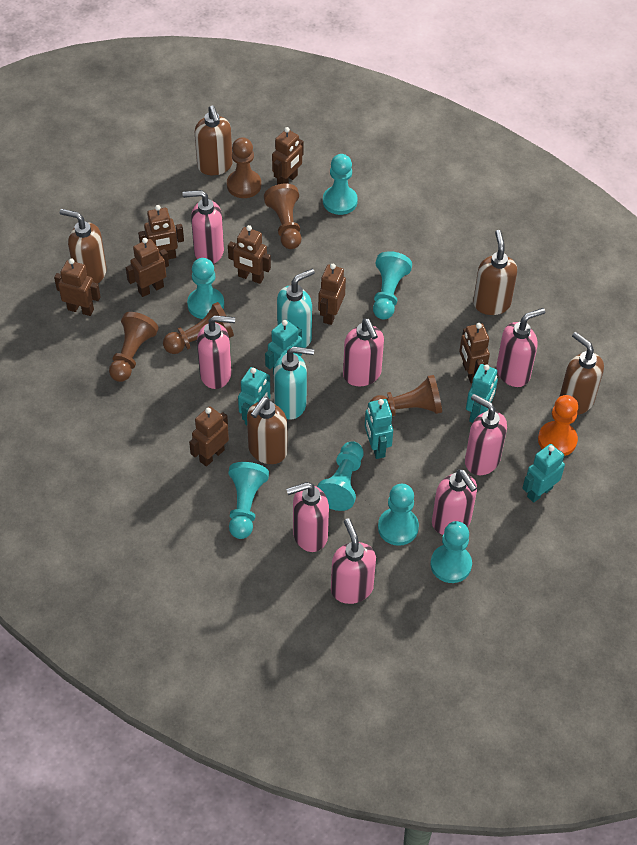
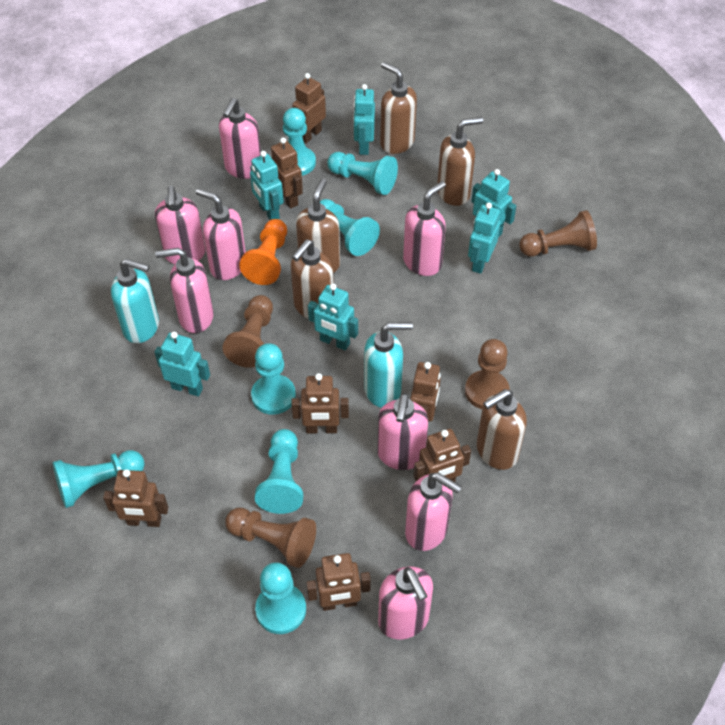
brown pawn: 5 -> 4
brown robot: 8 -> 7
turquoise robot: 5 -> 6

